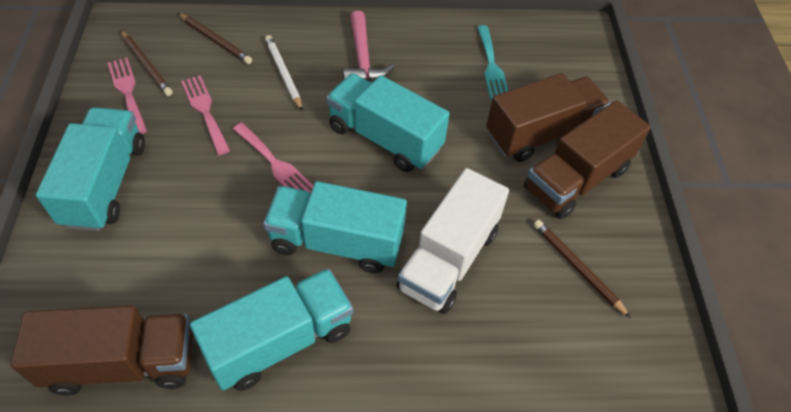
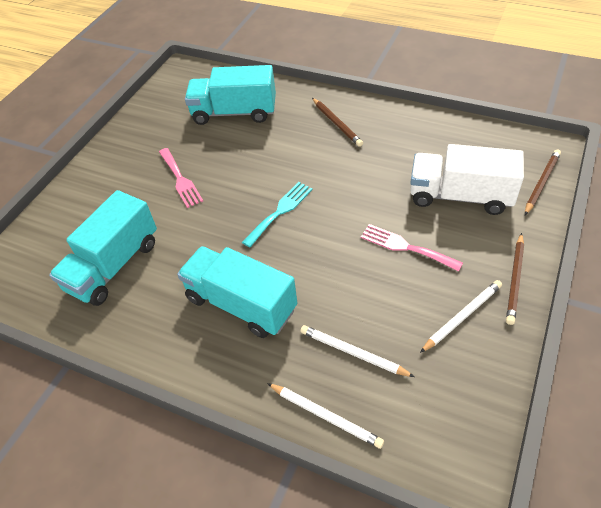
brown truck: 3 -> 0
pink fork: 3 -> 2
pink hammer: 1 -> 0
turquoise truck: 4 -> 3
white pencil: 1 -> 3

